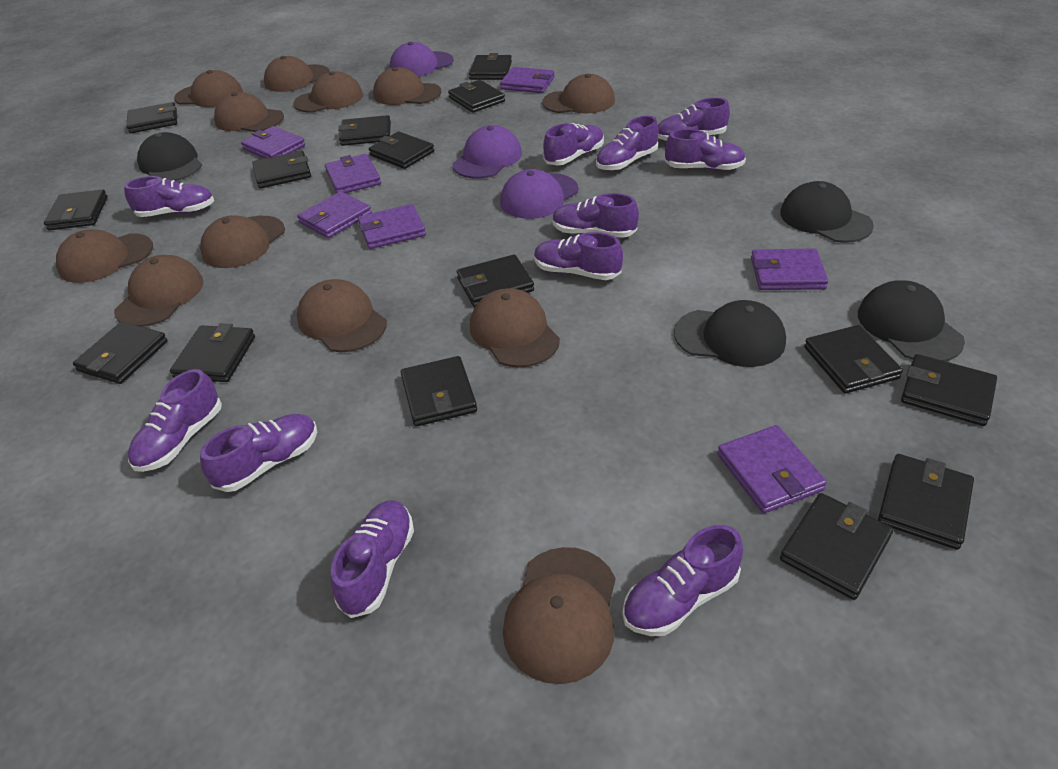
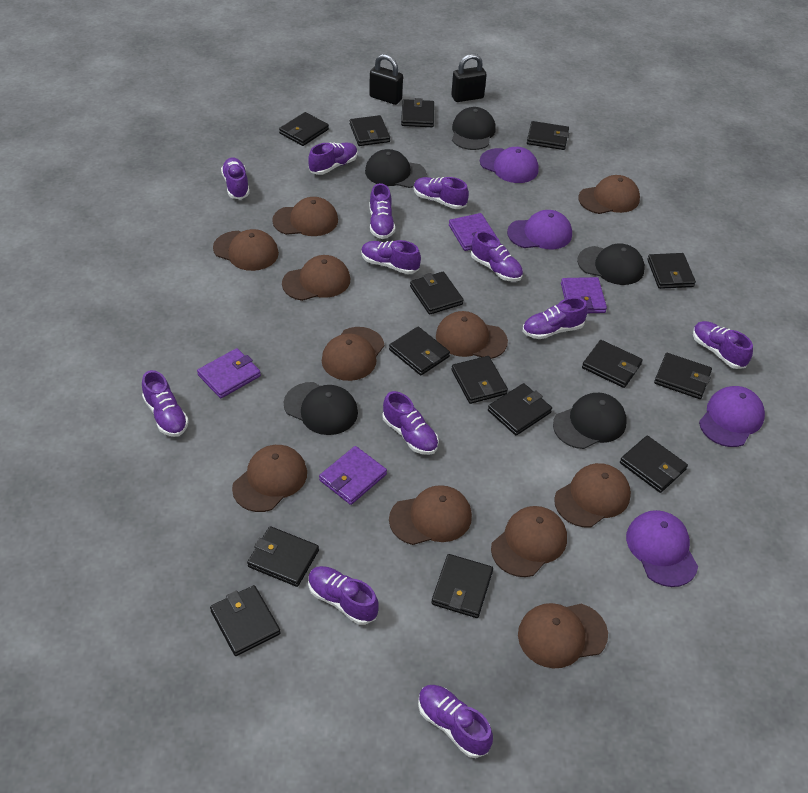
black cap: 4 -> 5
black padlock: 0 -> 2
brown cap: 12 -> 11
purple cap: 3 -> 4
purple shoe: 11 -> 12
purple wallet: 7 -> 4

